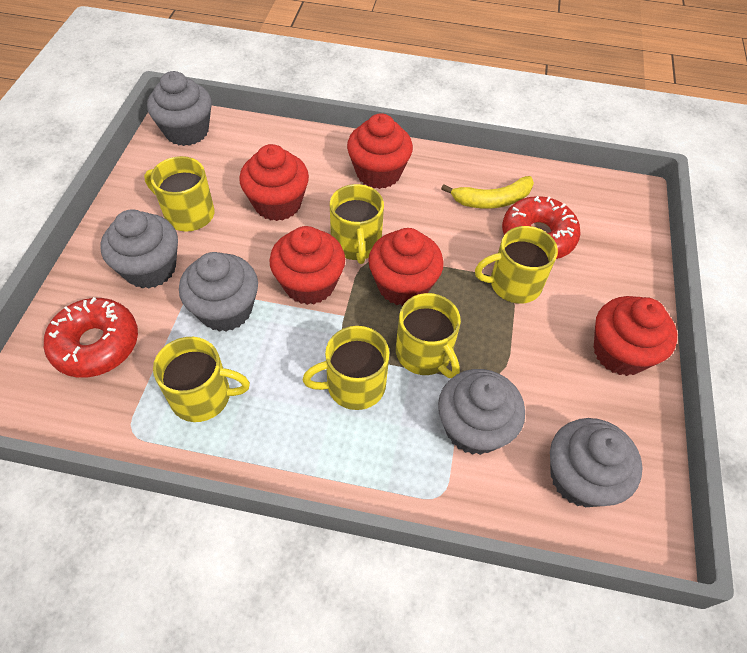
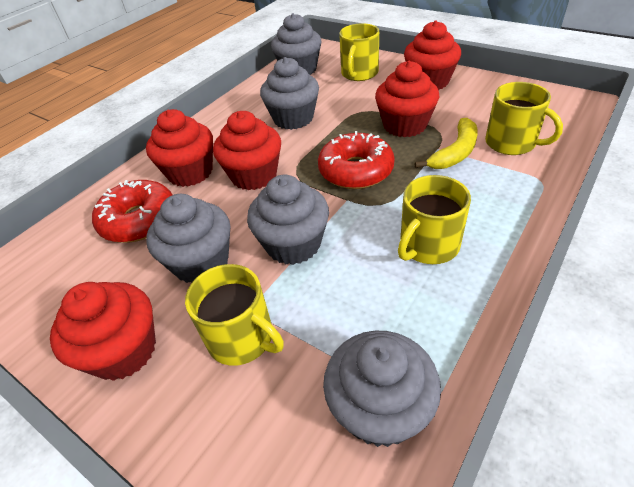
yellow mug: 6 -> 4

